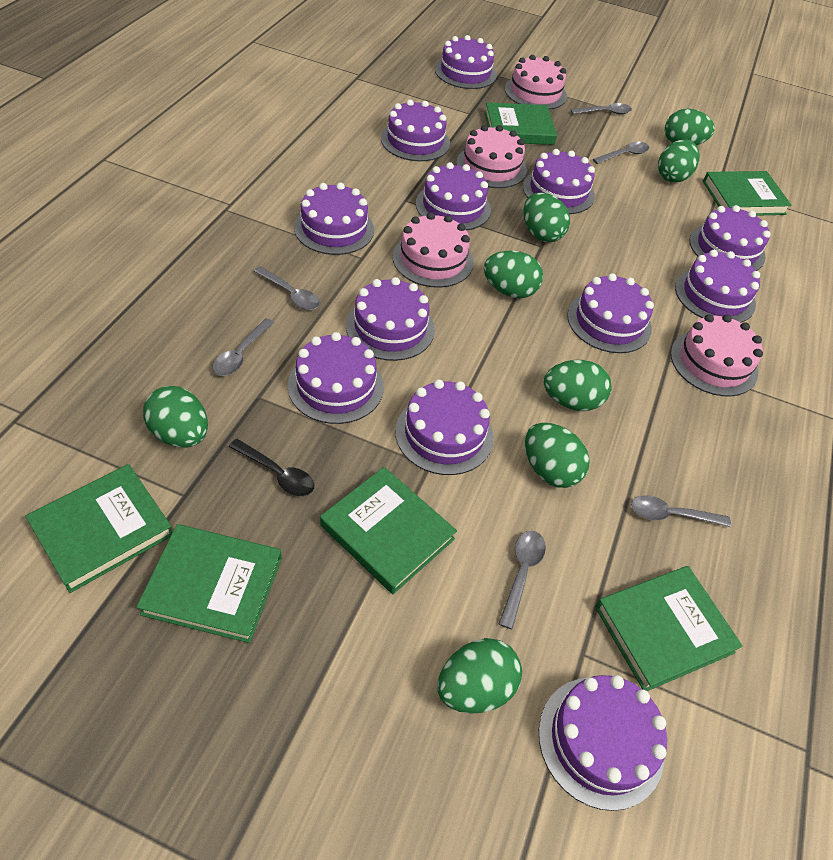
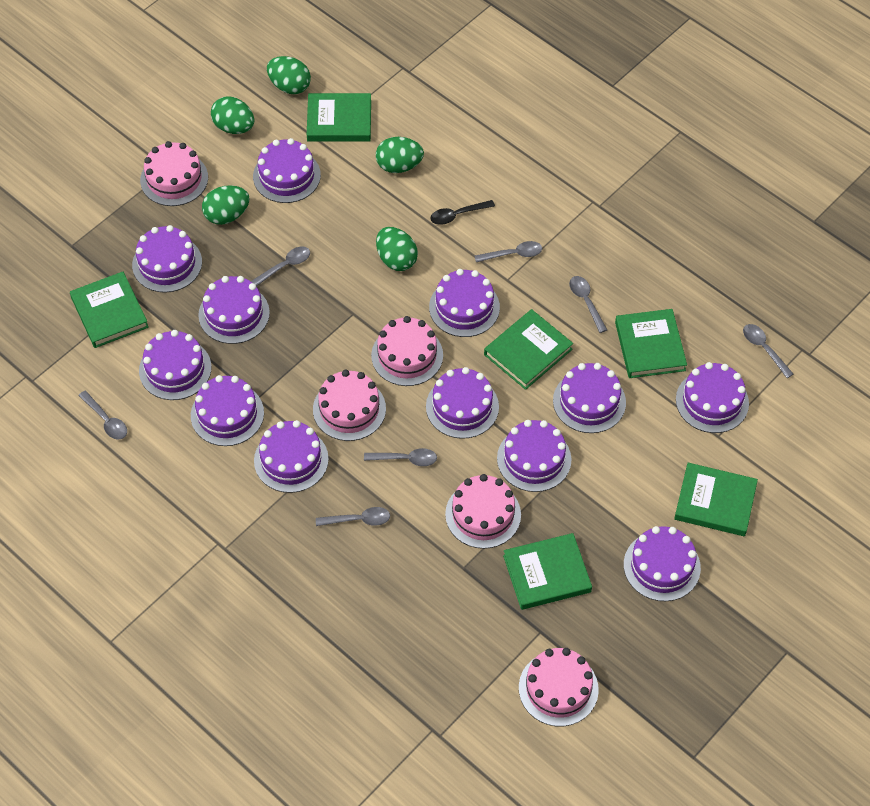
green egg: 8 -> 5
grey spoon: 6 -> 7
pink cake: 4 -> 5

